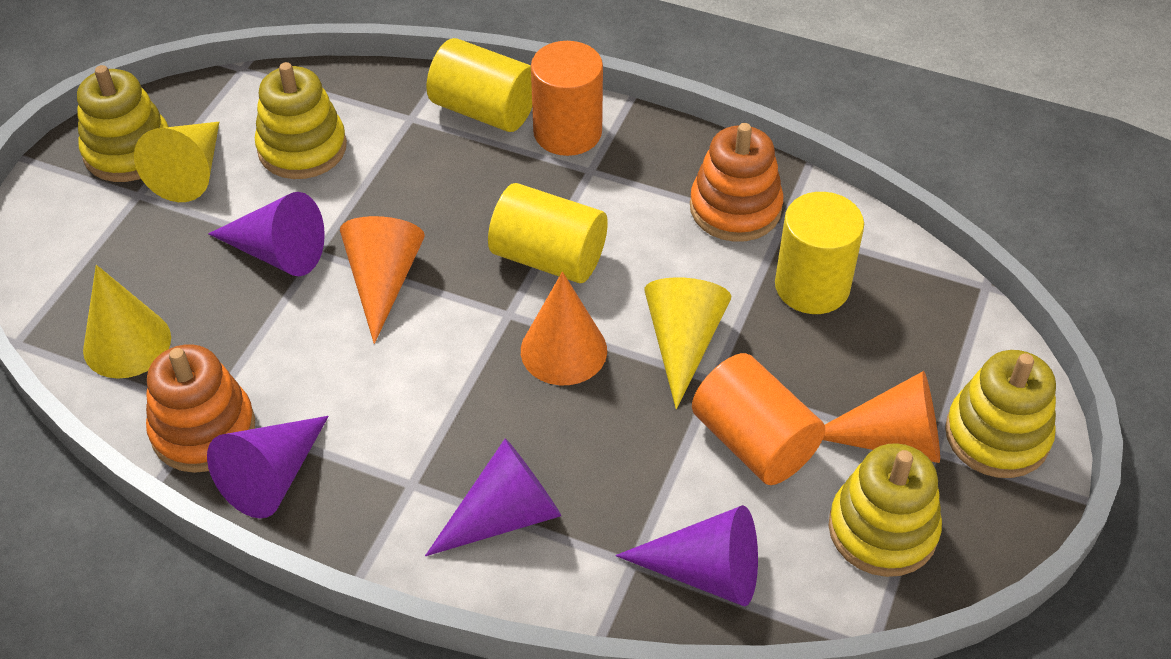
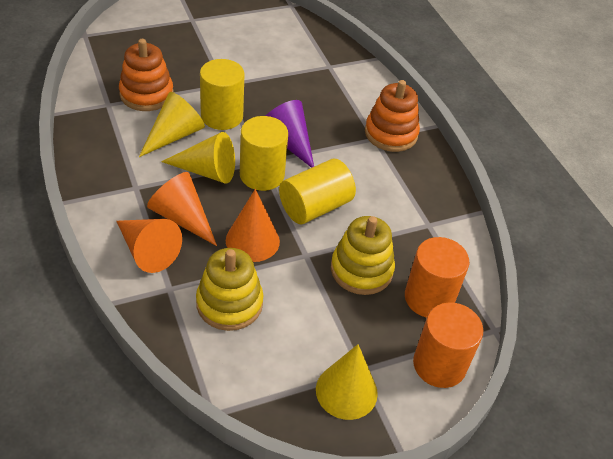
purple cone: 4 -> 1
yellow stacking toy: 4 -> 2

